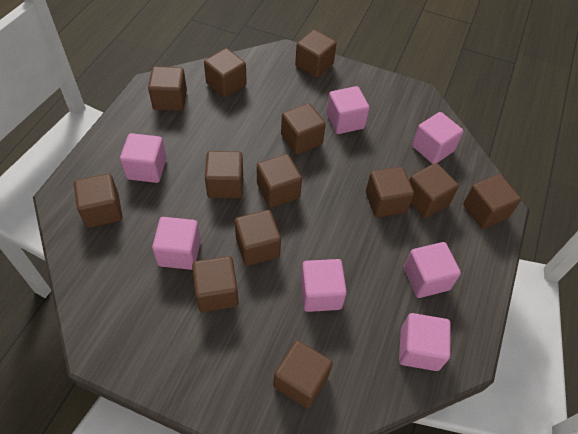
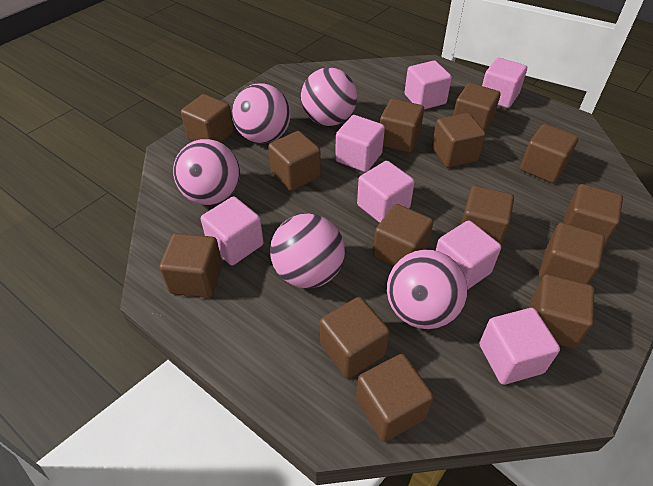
brown cube: 13 -> 14
pink ball: 0 -> 5

